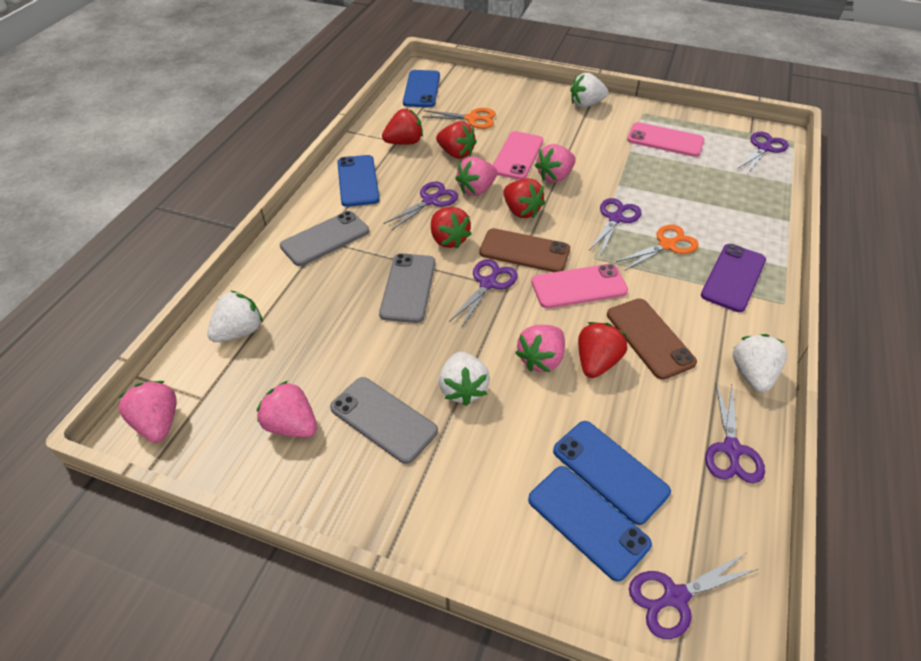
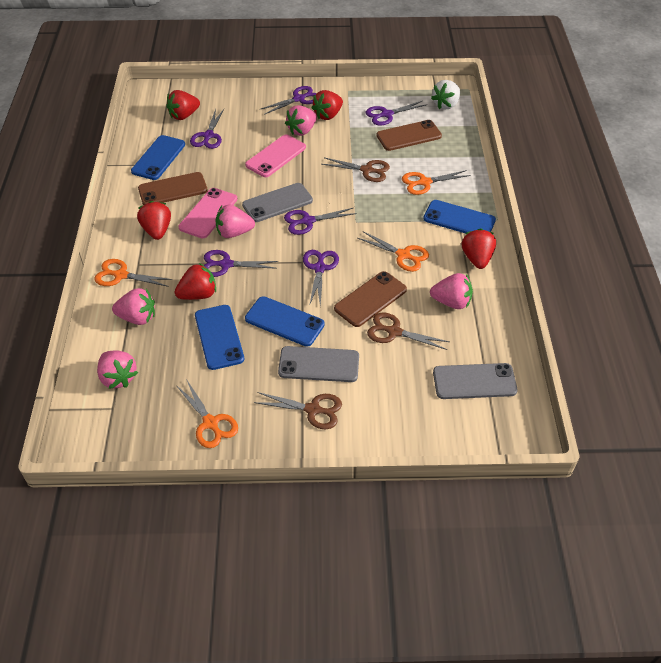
brown phone: 2 -> 3
brown scissors: 0 -> 3
orange scissors: 2 -> 4
pink phone: 3 -> 2
purple phone: 1 -> 0
white strawberry: 4 -> 1

